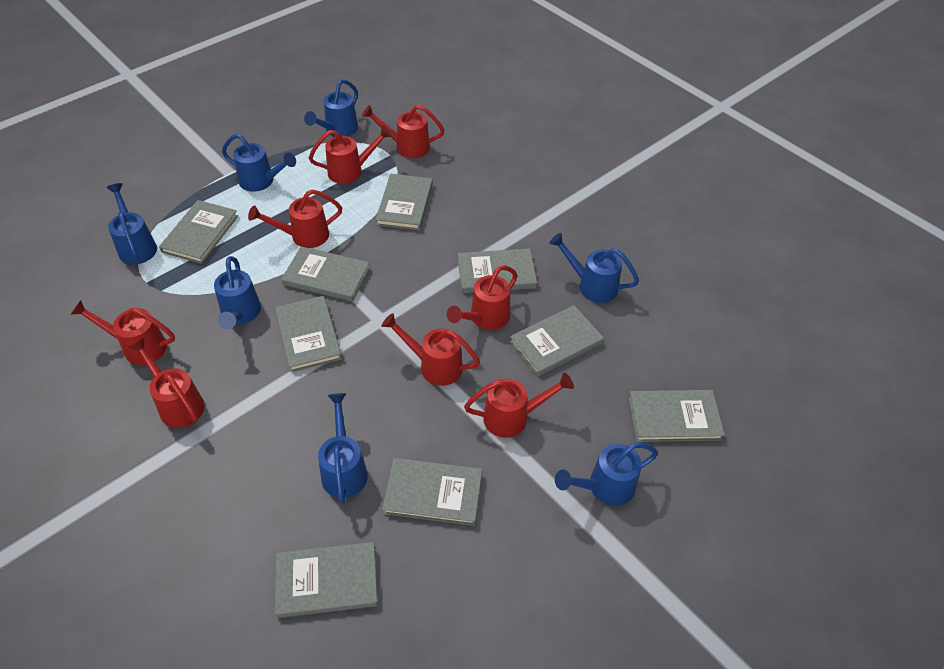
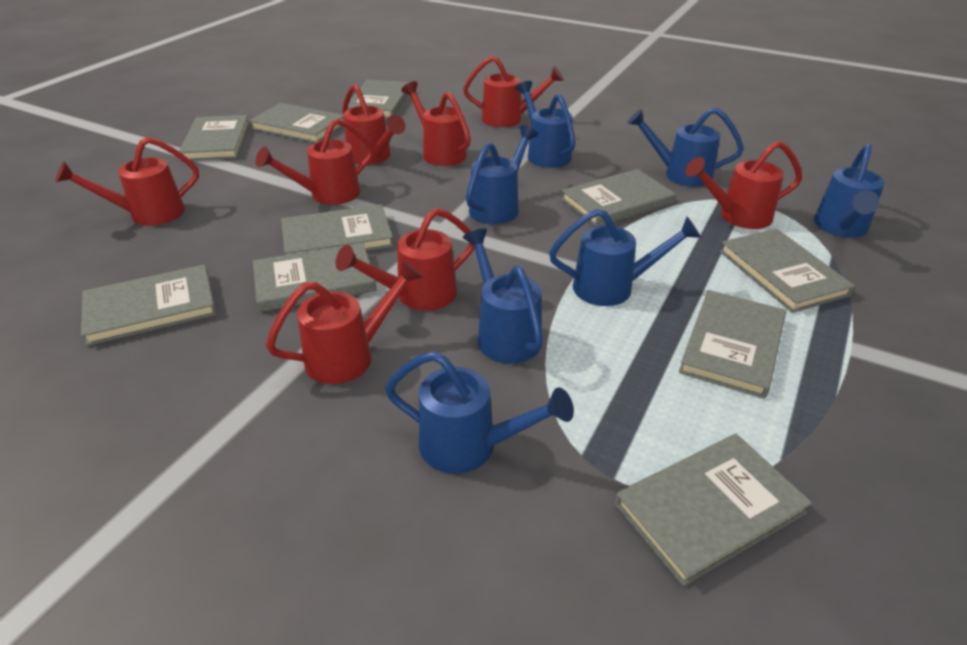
grey book: 9 -> 10

